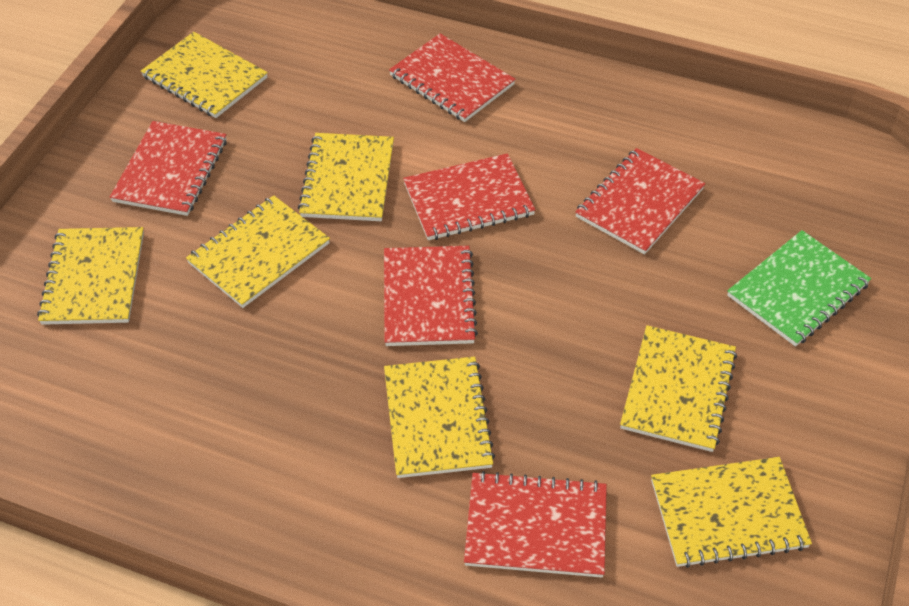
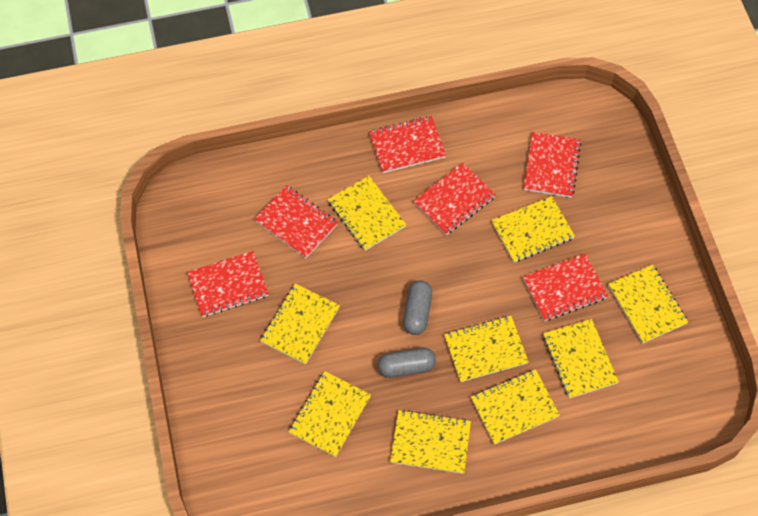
green notebook: 1 -> 0
grey capsule: 0 -> 2
yellow notebook: 7 -> 9

